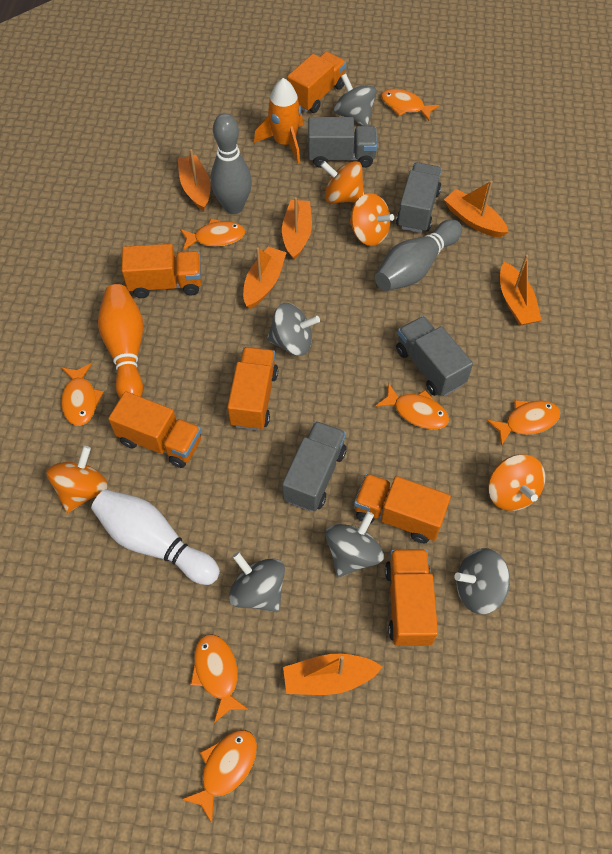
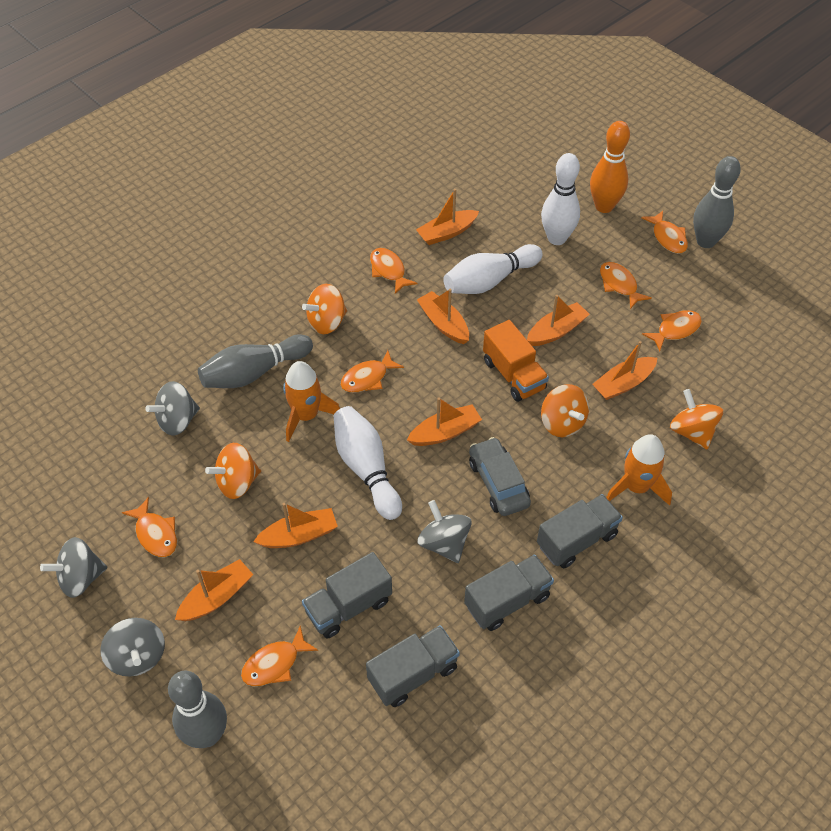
grey bowling pin: 2 -> 3
grey car: 0 -> 1
grey spinning top: 5 -> 4
orange boat: 6 -> 7
orange rocket: 1 -> 2
orange truck: 6 -> 1
white bowling pin: 1 -> 3

